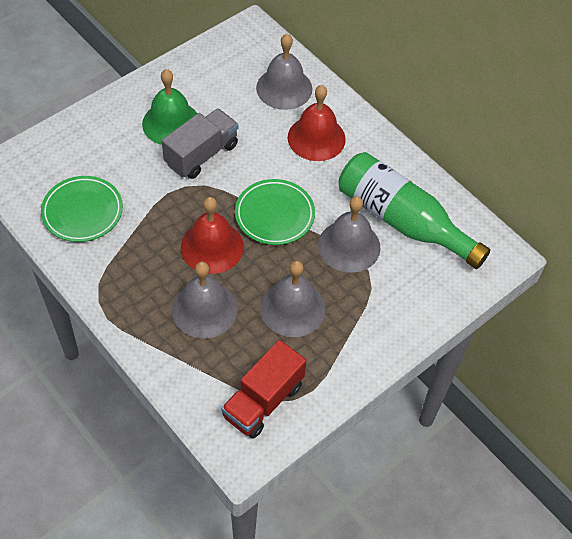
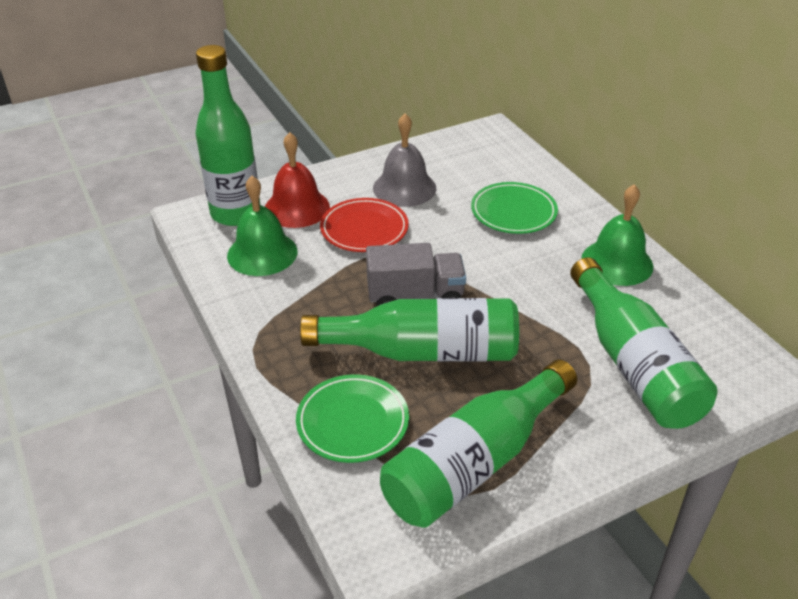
green bell: 1 -> 2
green bottle: 1 -> 4
grey bell: 4 -> 1
red bell: 2 -> 1
red plate: 0 -> 1
red truck: 1 -> 0

